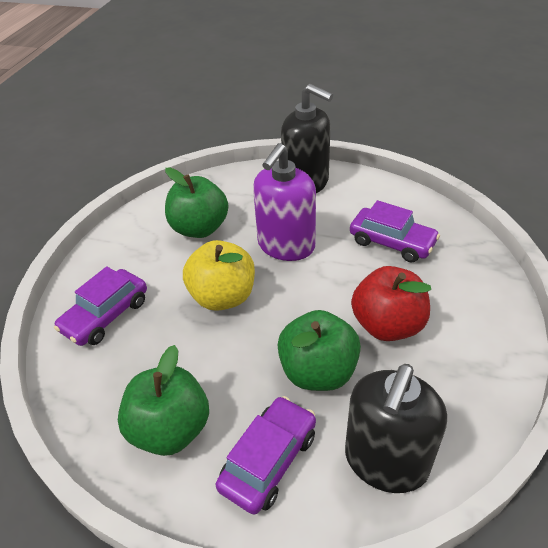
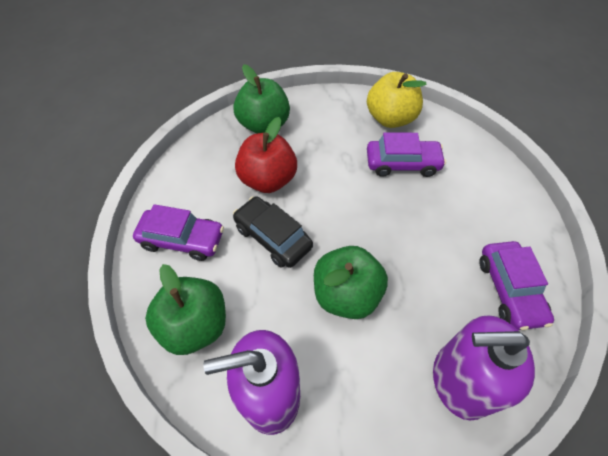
black car: 0 -> 1
black soap dispenser: 2 -> 0
purple soap dispenser: 1 -> 2

